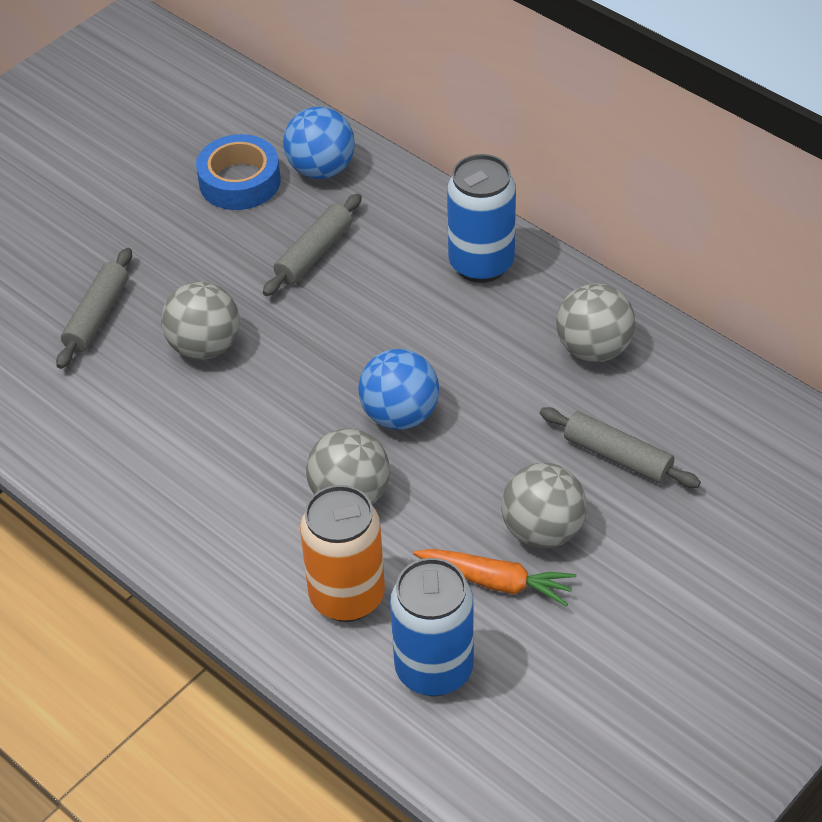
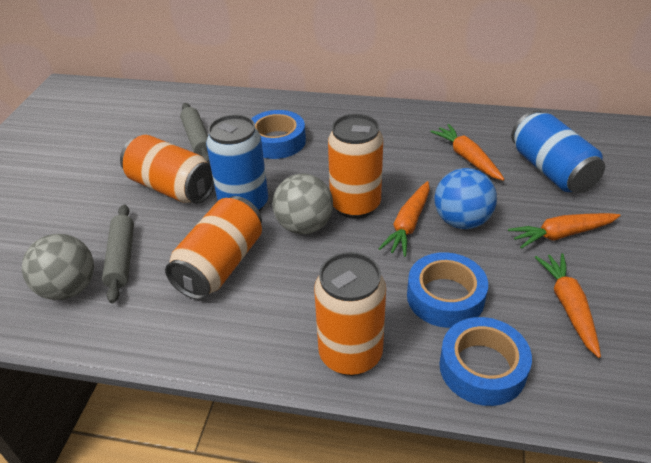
blue ball: 2 -> 1
blue tape: 1 -> 3
grey ball: 4 -> 2
grey rolling pin: 3 -> 2
orange can: 1 -> 4
orange carrot: 1 -> 4

